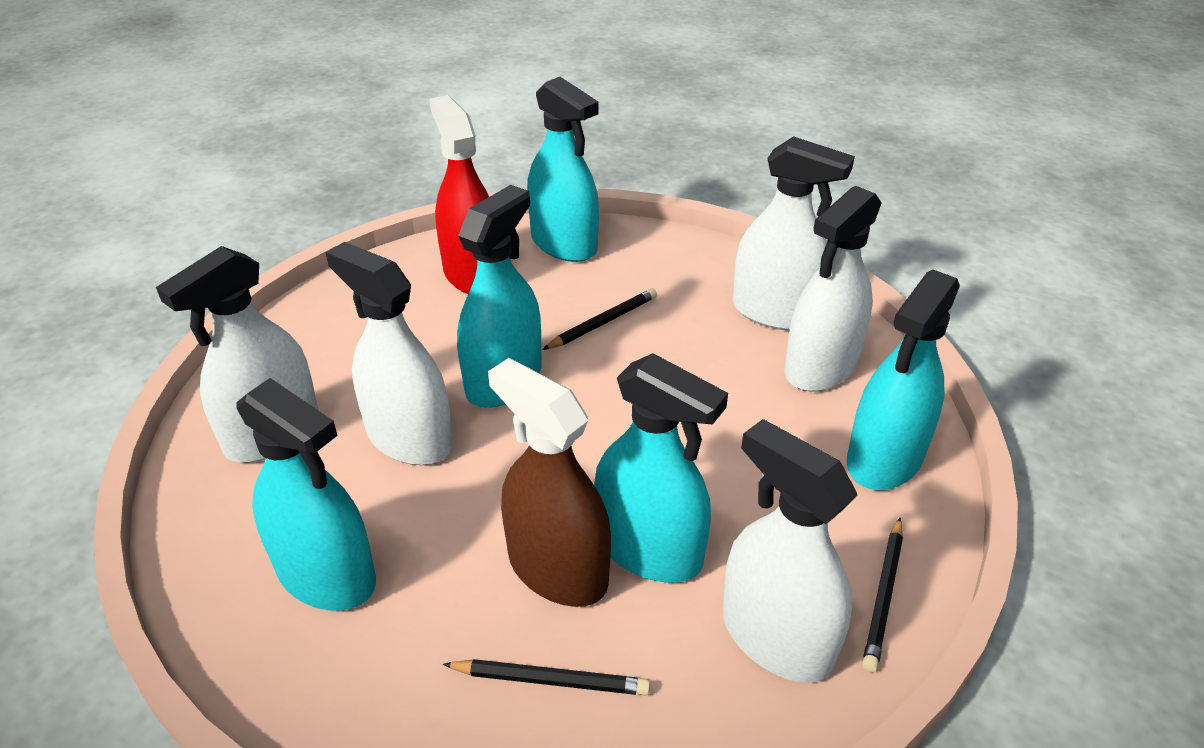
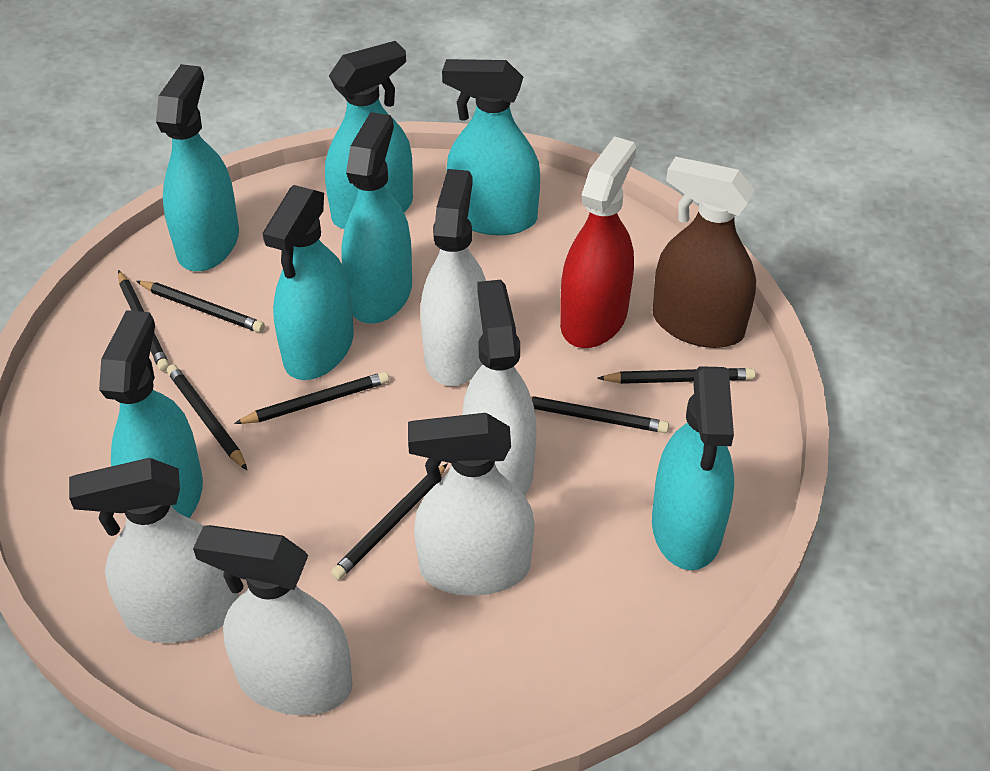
black pencil: 3 -> 7
turquoise spray bottle: 5 -> 7

